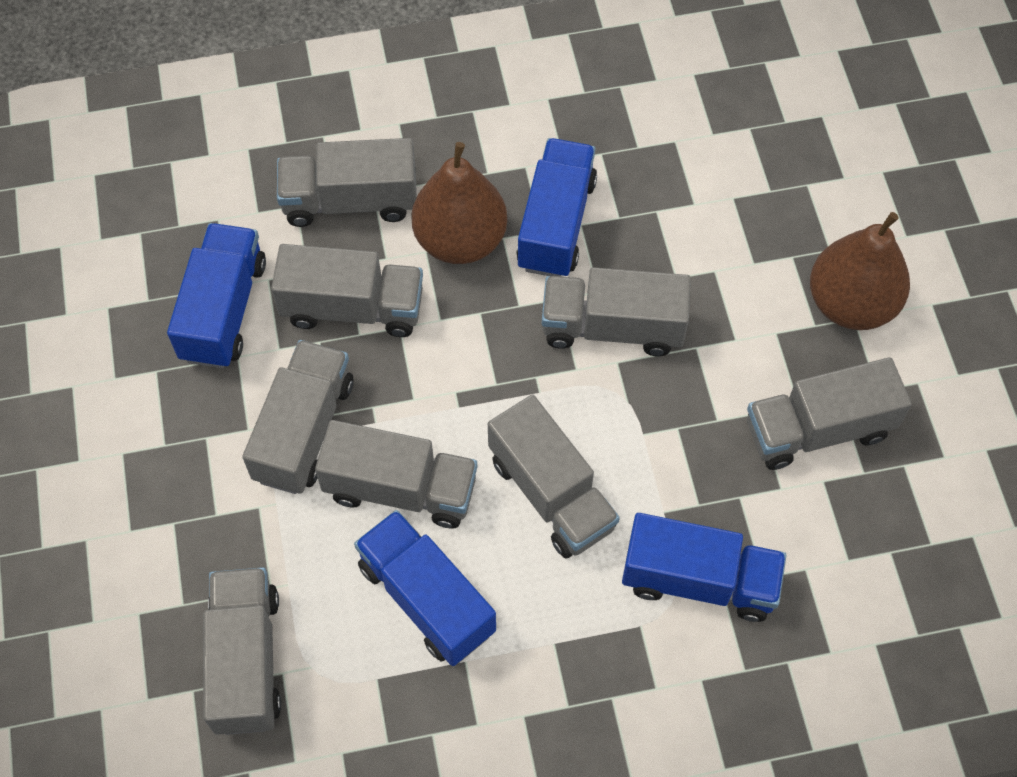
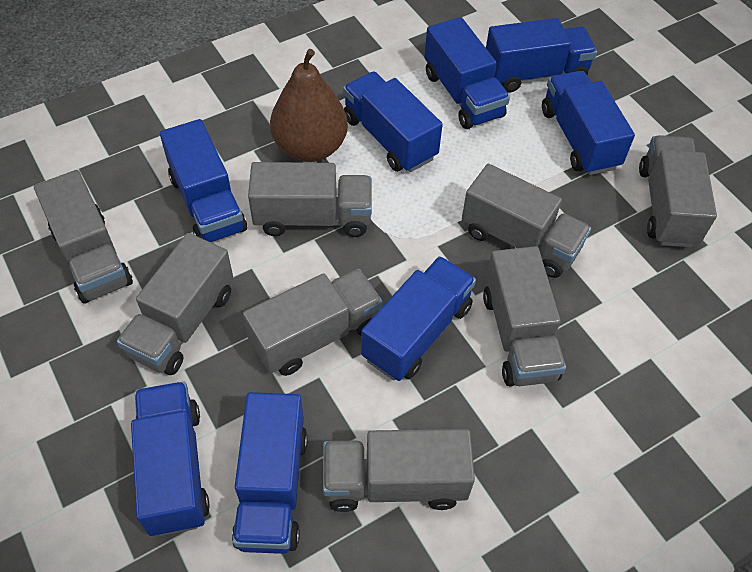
blue truck: 4 -> 8
brown pear: 2 -> 1

